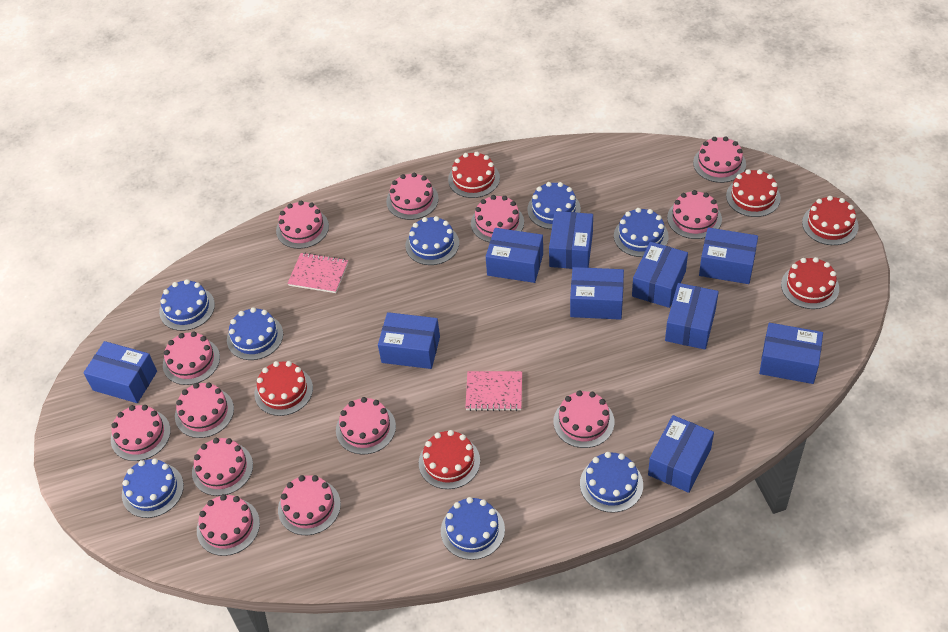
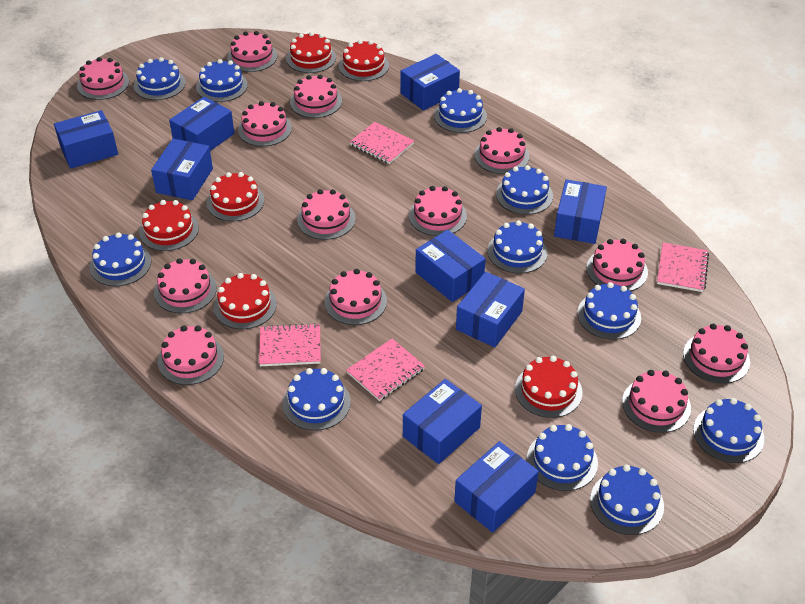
blue box: 10 -> 9
blue cake: 8 -> 11
pink notebook: 2 -> 4

